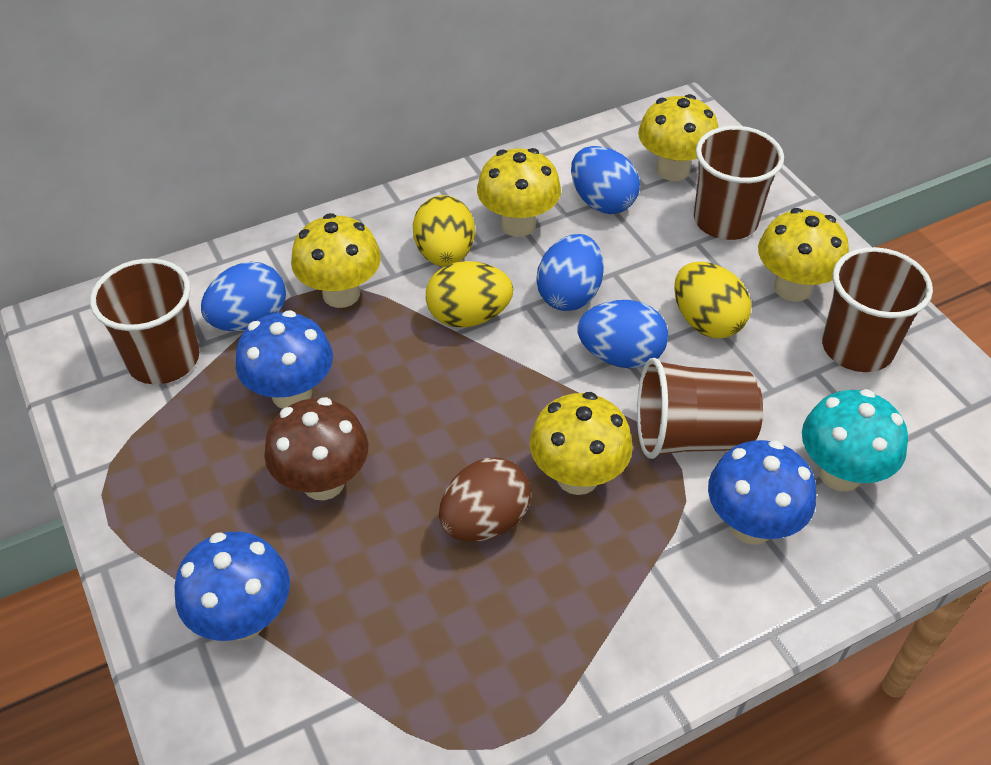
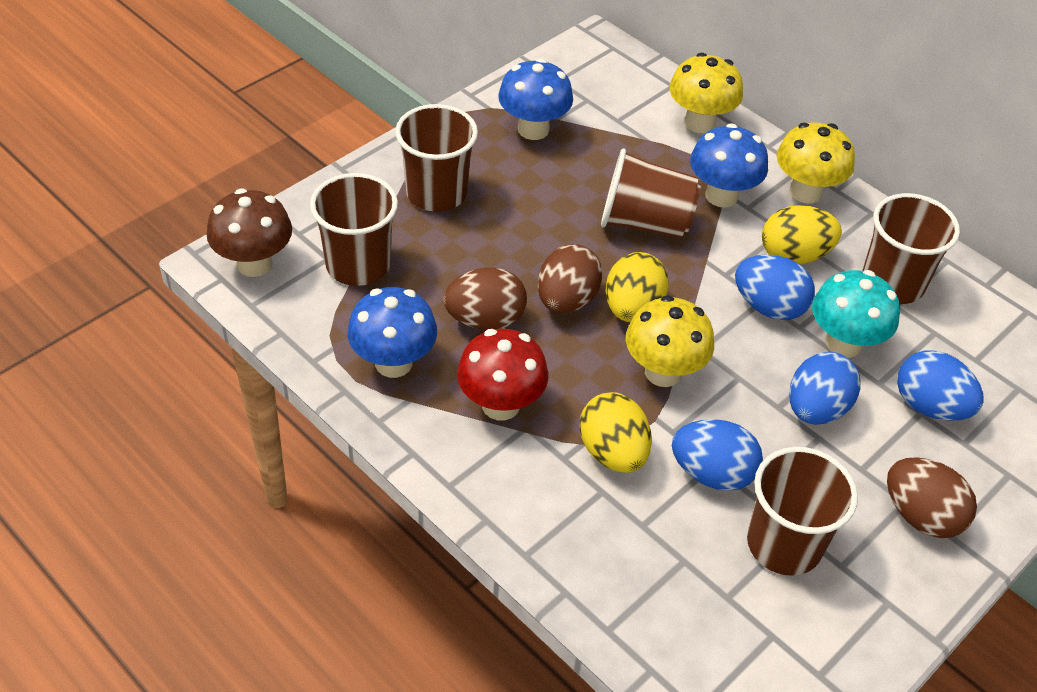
brown cup: 4 -> 5
brown egg: 1 -> 3
red mushroom: 0 -> 1
yellow mushroom: 5 -> 3

